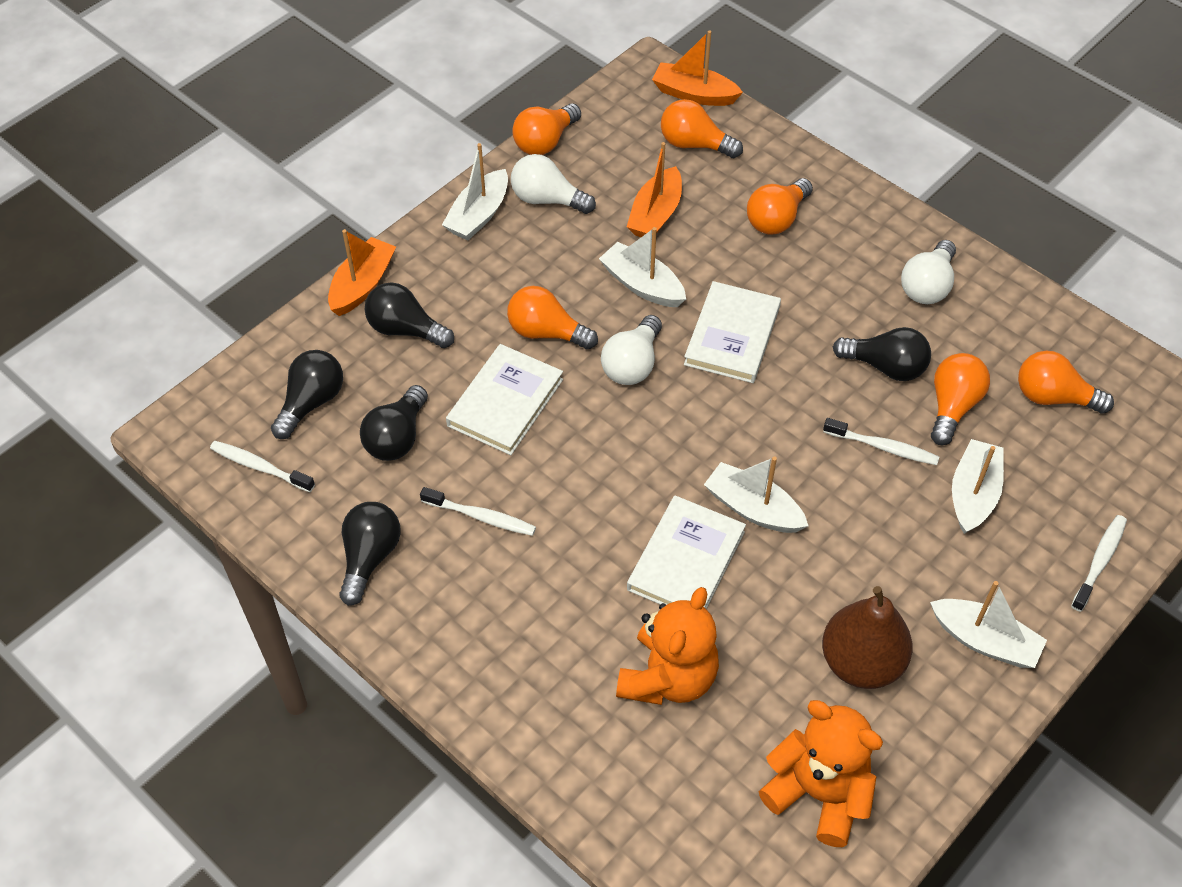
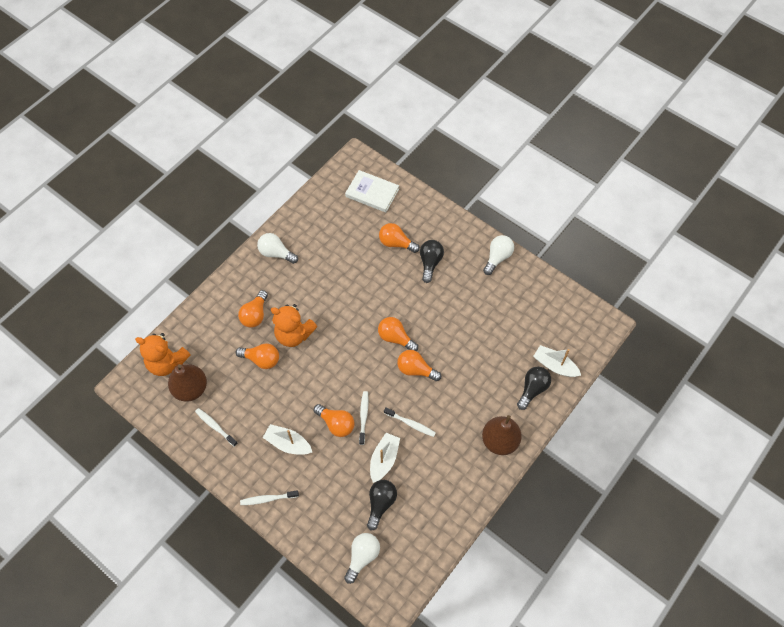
black light bulb: 5 -> 3
brown pear: 1 -> 2
orange boat: 3 -> 0
white boat: 5 -> 3
white book: 3 -> 1

